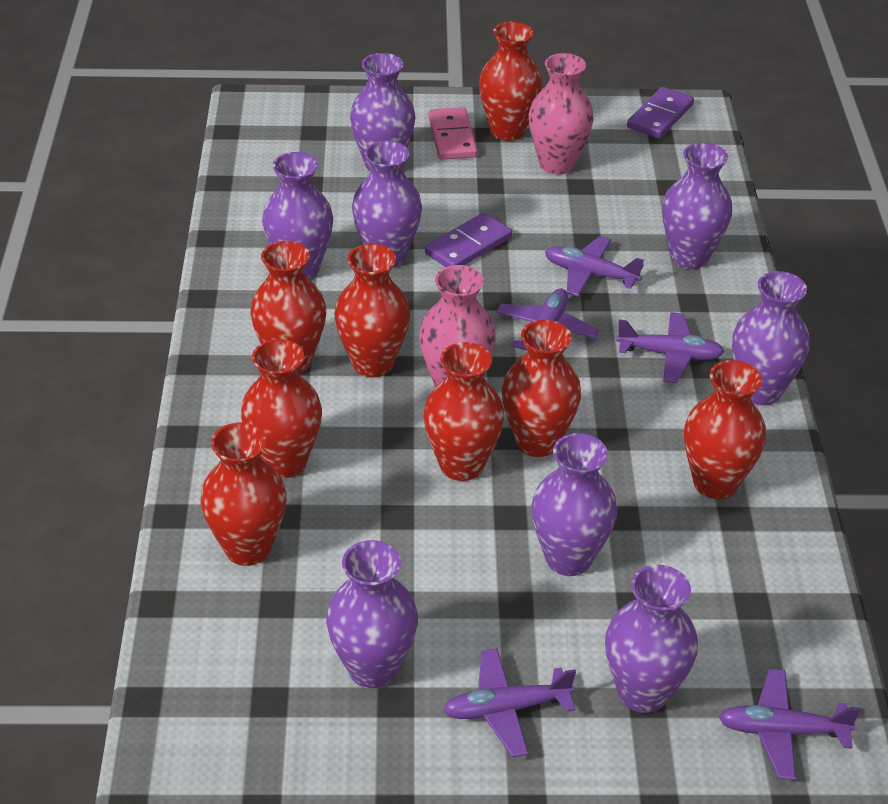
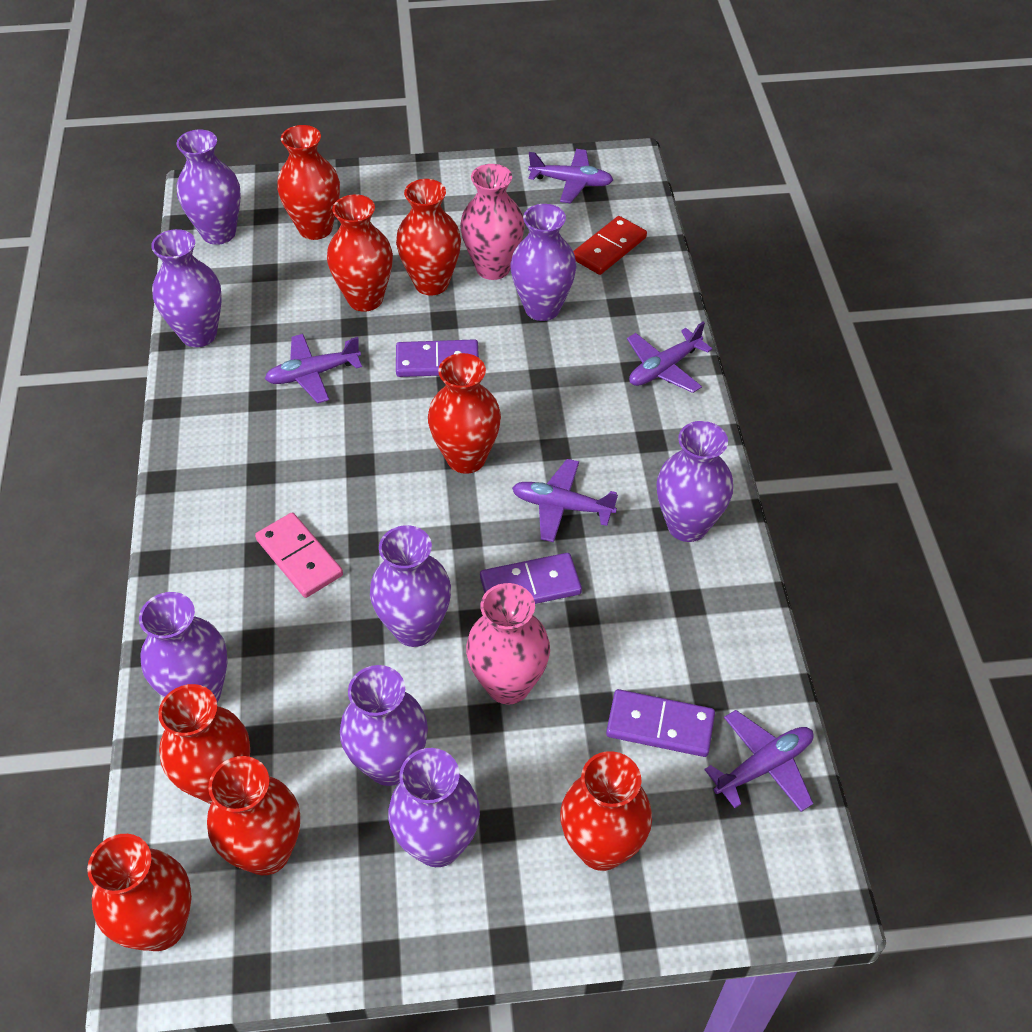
purple domino: 2 -> 3
red domino: 0 -> 1

